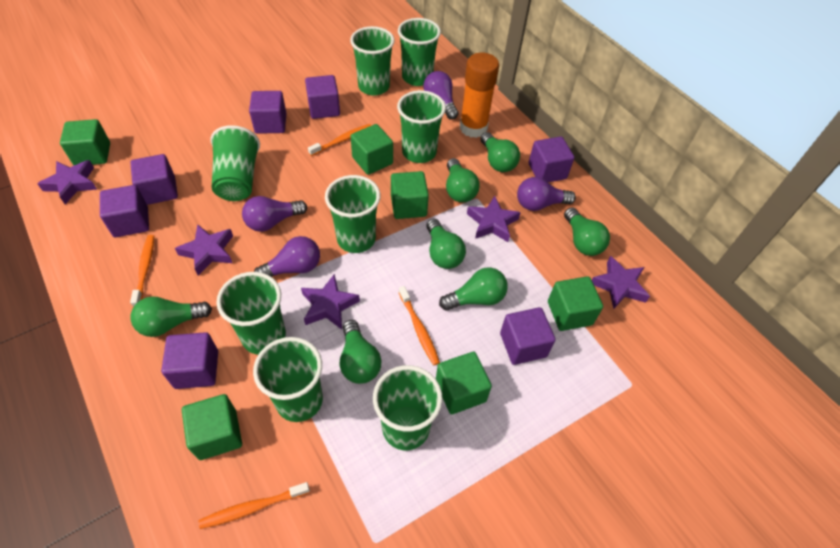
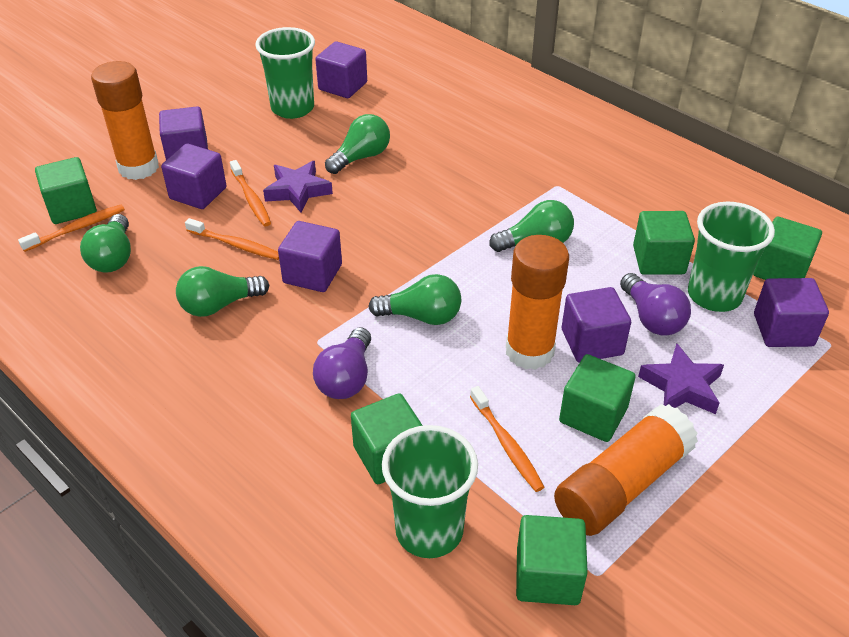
green cup: 8 -> 3
green light bulb: 7 -> 5
orange glue stick: 1 -> 3
purple cube: 7 -> 6
purple light bulb: 4 -> 2
purple star: 5 -> 2

